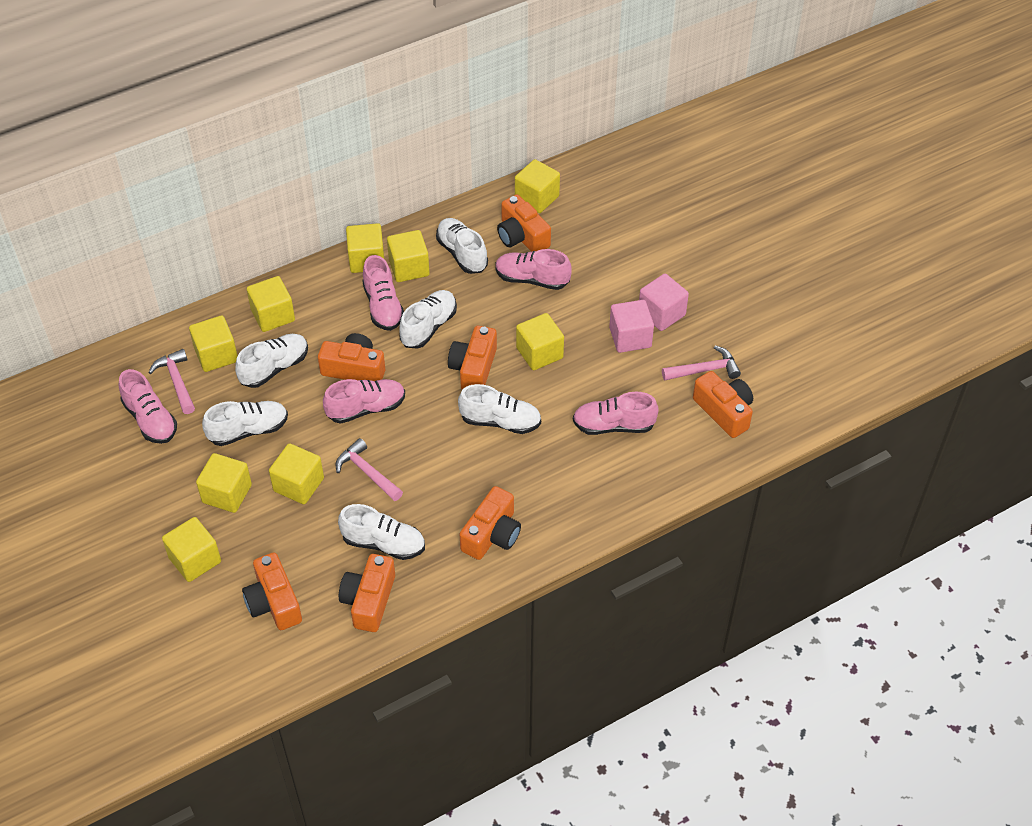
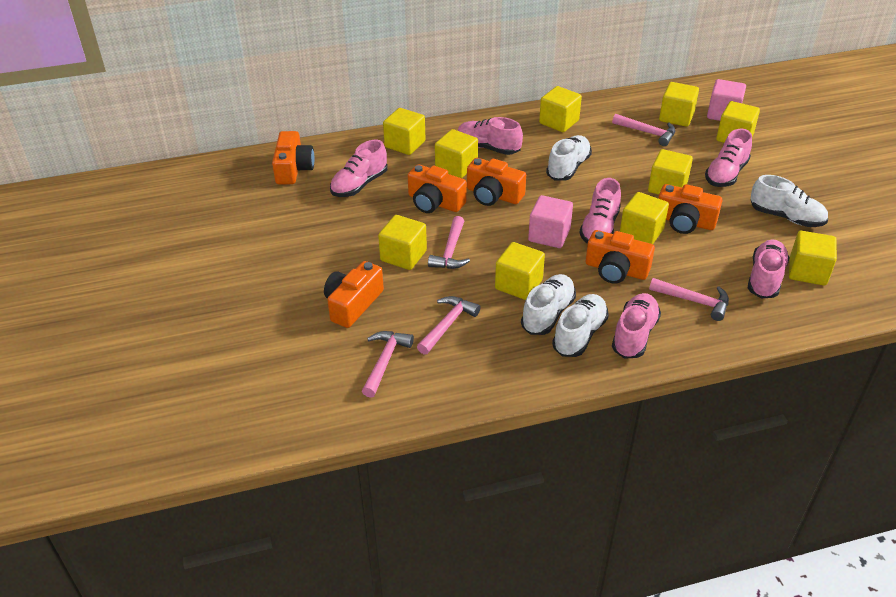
orange camera: 7 -> 6
pink hammer: 3 -> 5
pink shoe: 5 -> 6
white shoe: 6 -> 4
yellow cube: 9 -> 10

